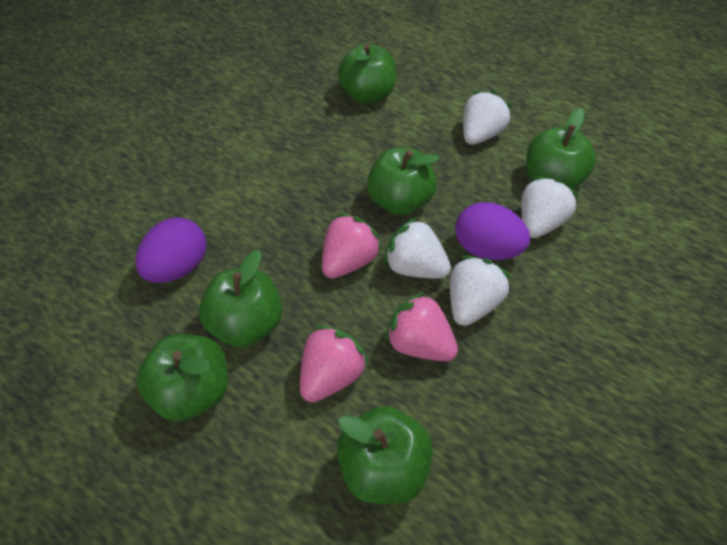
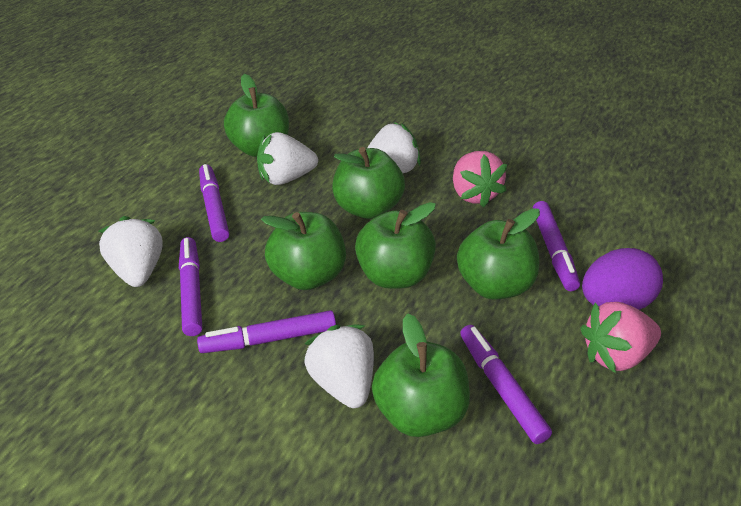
pink strawberry: 3 -> 2
purple egg: 2 -> 1
purple marker: 0 -> 5

